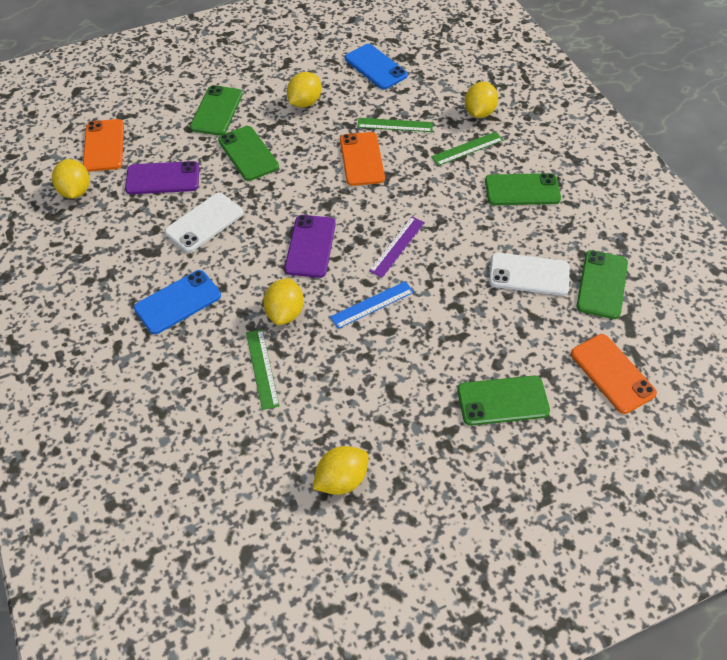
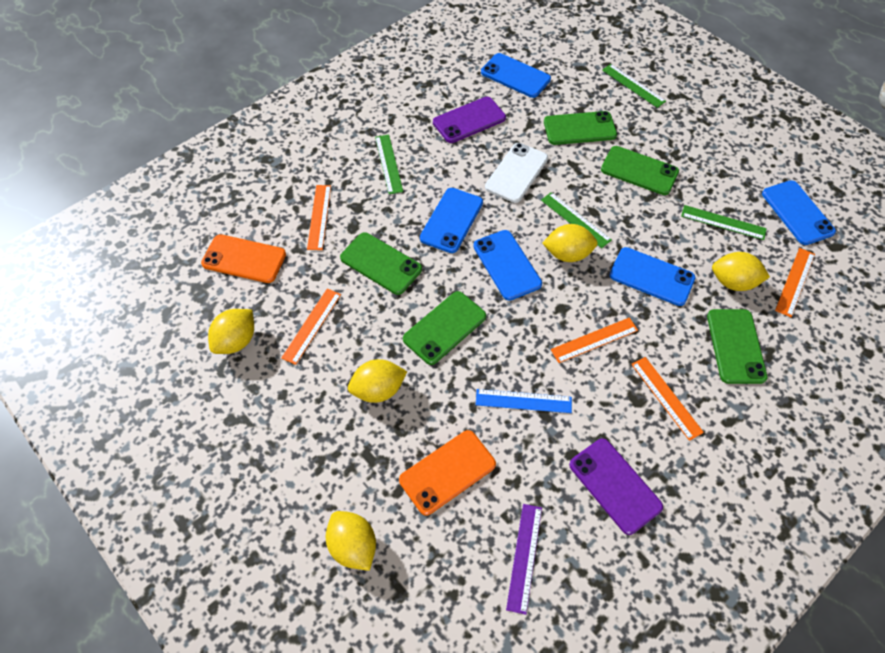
blue phone: 2 -> 5
green ruler: 3 -> 4
orange phone: 3 -> 2
orange ruler: 0 -> 5
white phone: 2 -> 1

